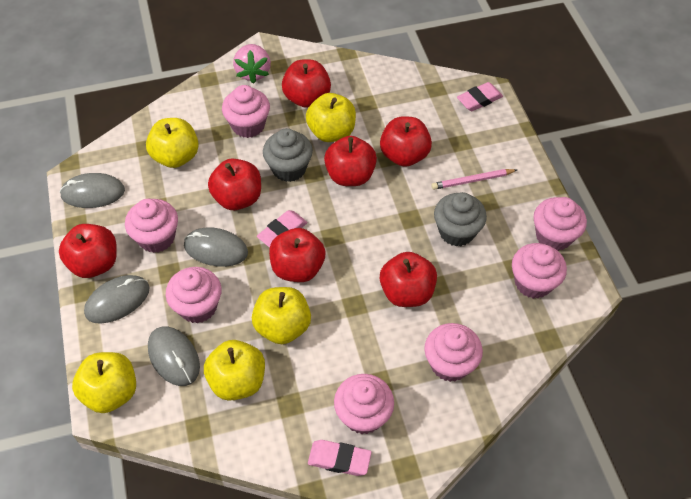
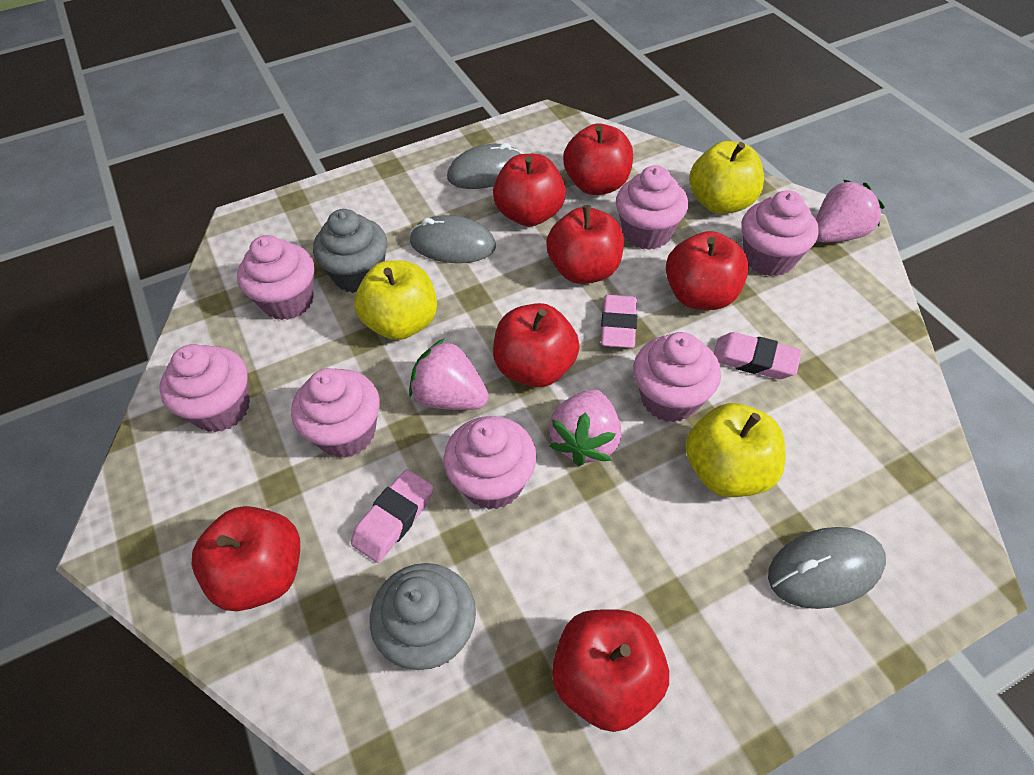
grey mouse: 4 -> 3
pink pencil: 1 -> 0
pink strawberry: 1 -> 3
yellow apple: 5 -> 3

